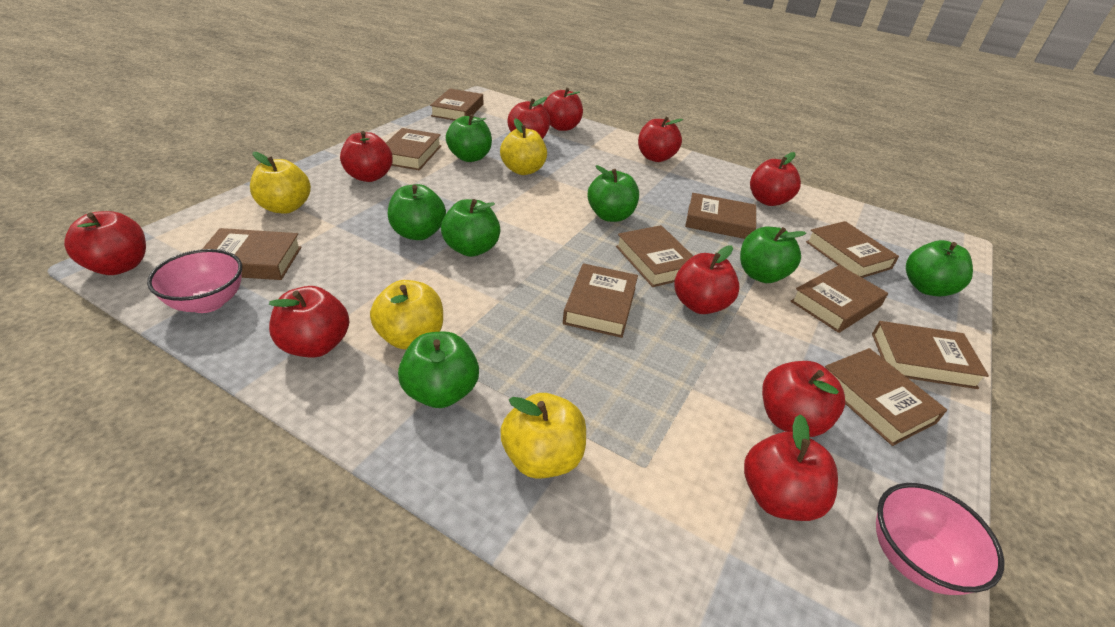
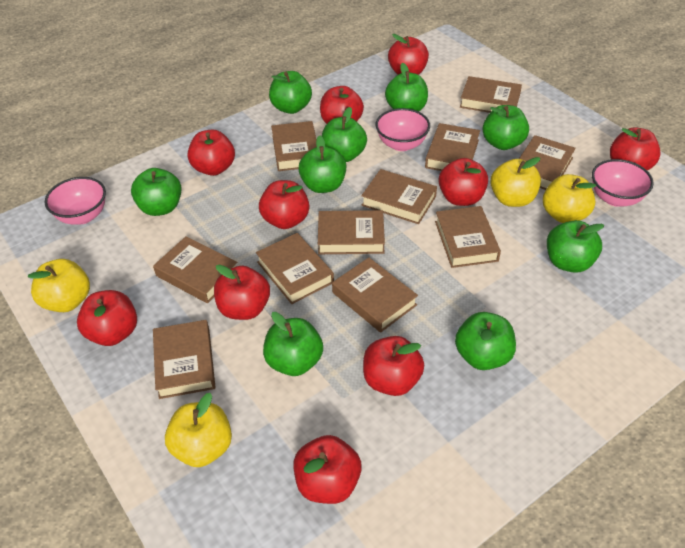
brown book: 10 -> 11
green apple: 7 -> 9
pink bowl: 2 -> 3

